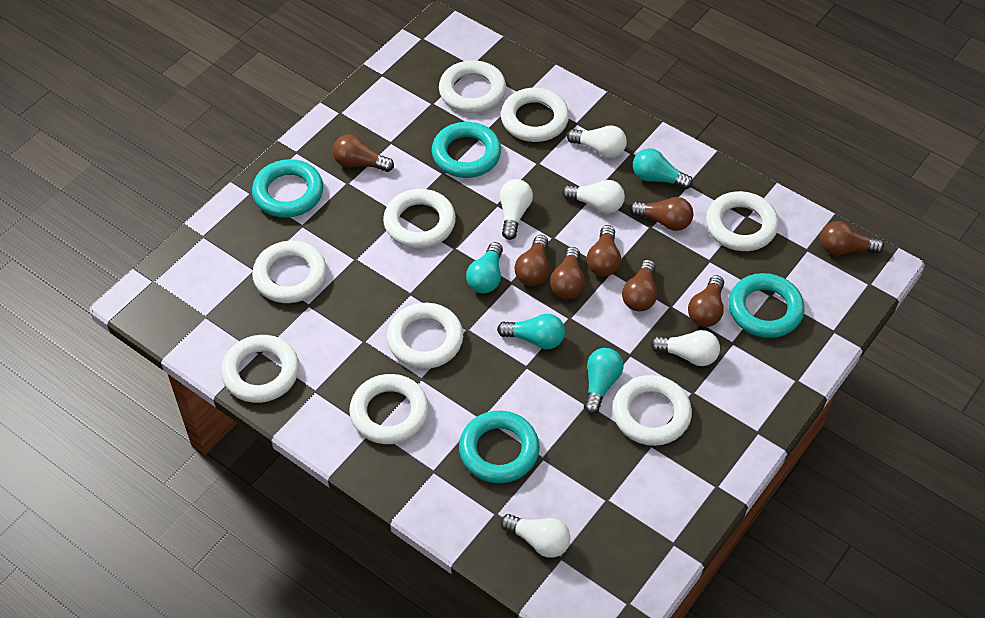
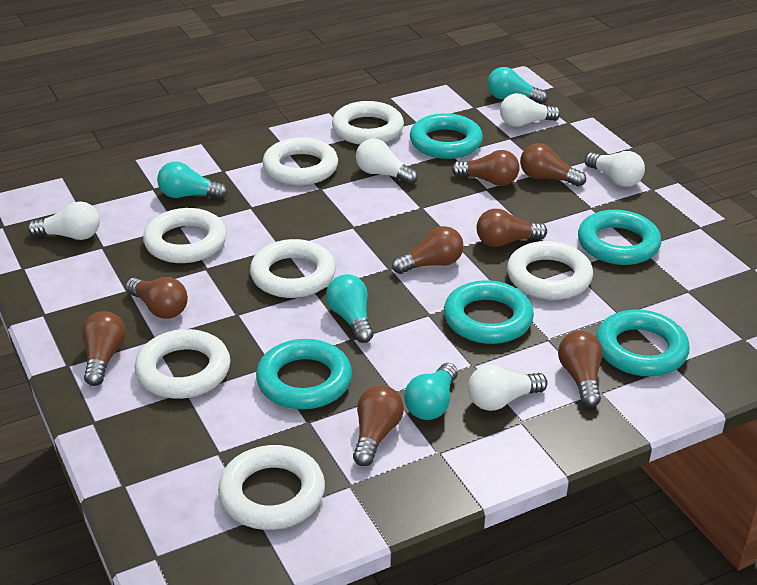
turquoise ring: 4 -> 5
white ring: 9 -> 7

